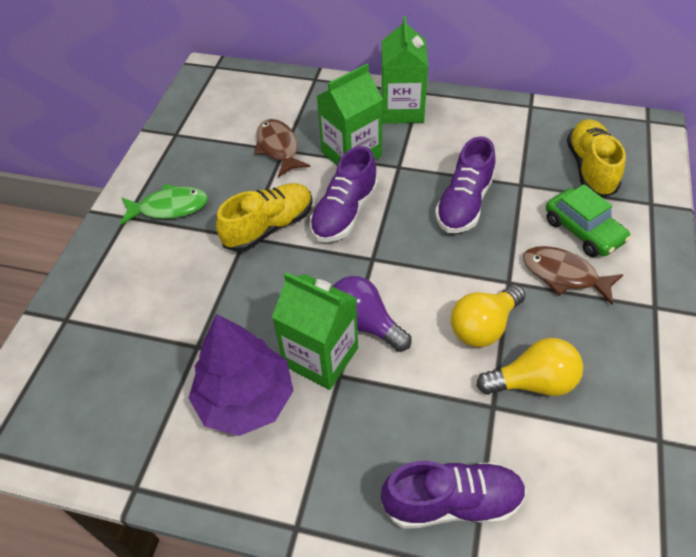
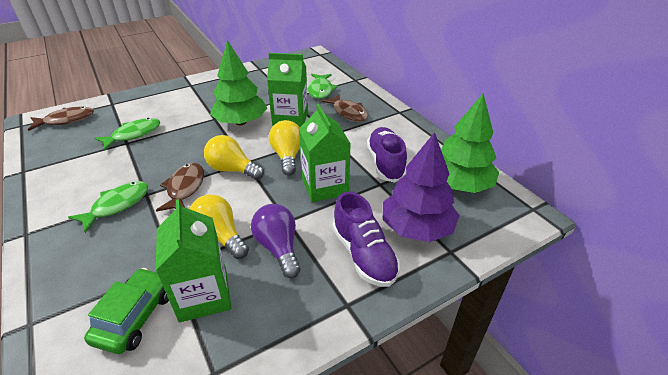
brown fish: 2 -> 3
green fish: 1 -> 3
green tree: 0 -> 2
purple shoe: 3 -> 2
yellow light bulb: 2 -> 3
yellow shoe: 2 -> 0

